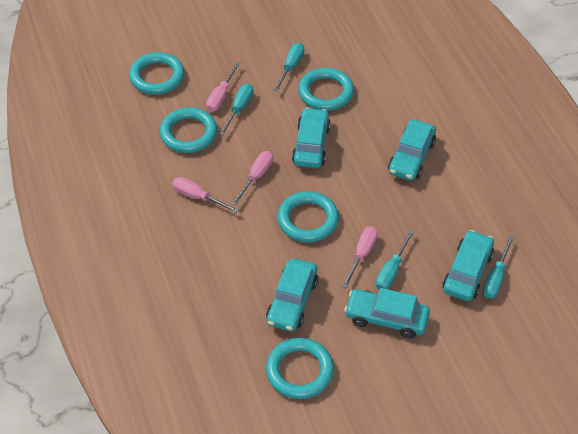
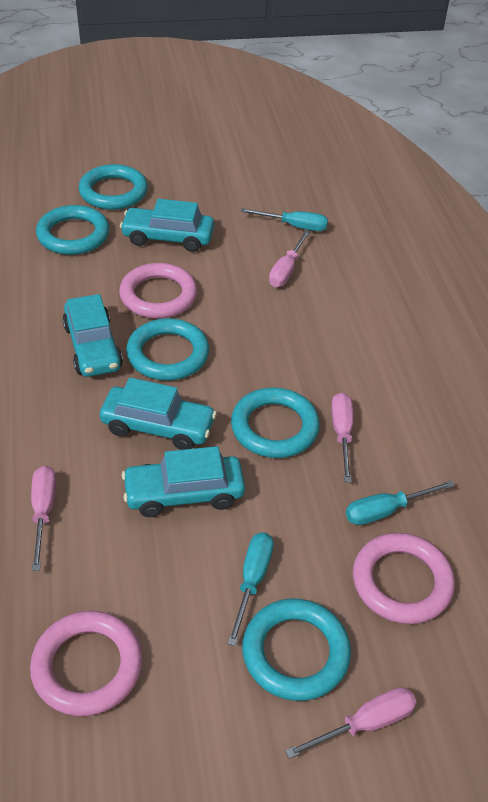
pink ring: 0 -> 3
turquoise car: 5 -> 4
turquoise screwdriver: 4 -> 3

